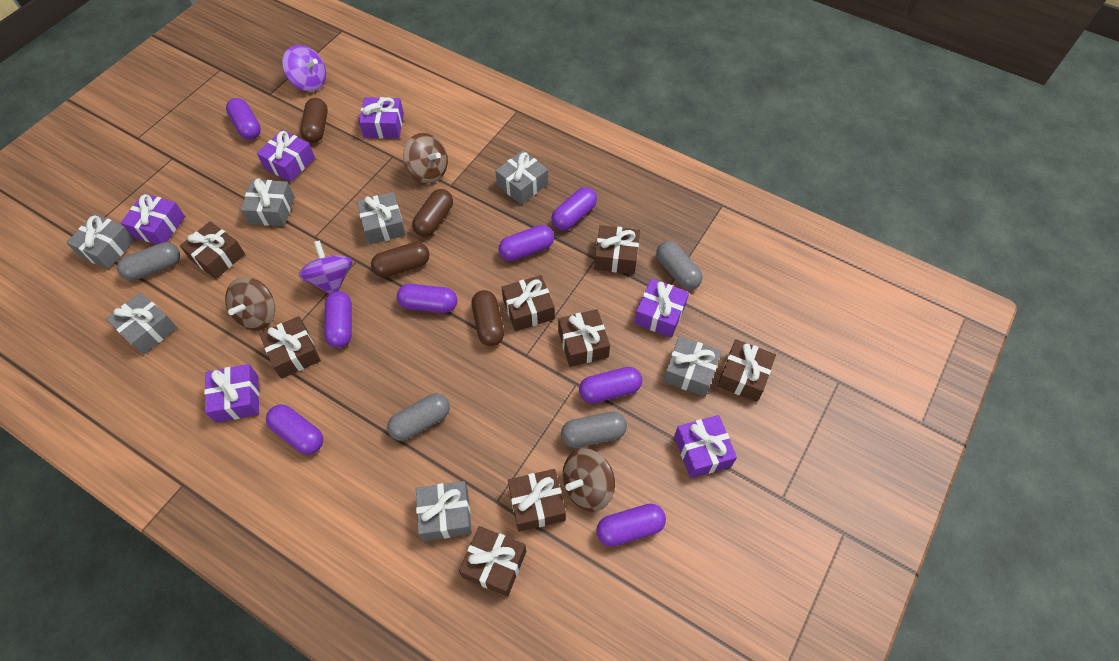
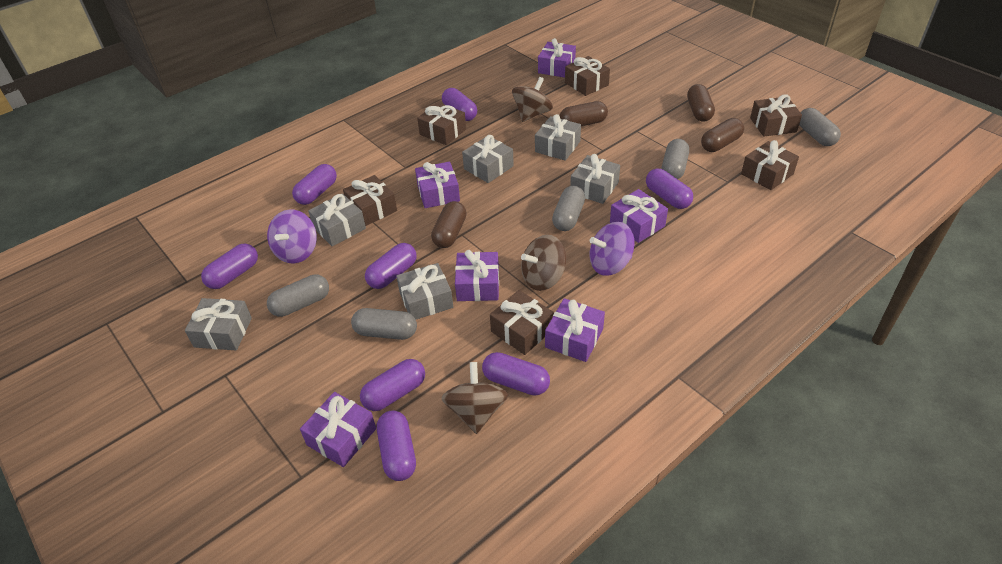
brown gift: 8 -> 6
grey capsule: 4 -> 5
grey gift: 7 -> 6

